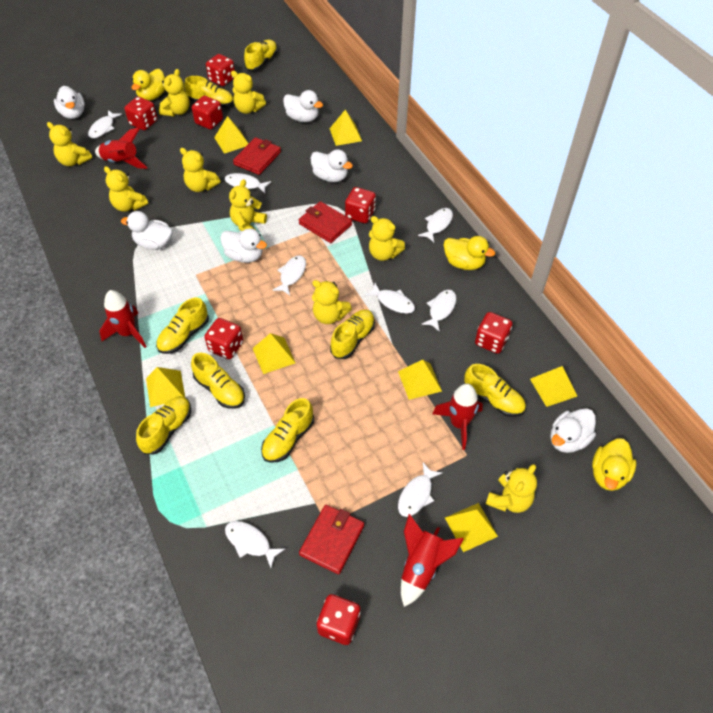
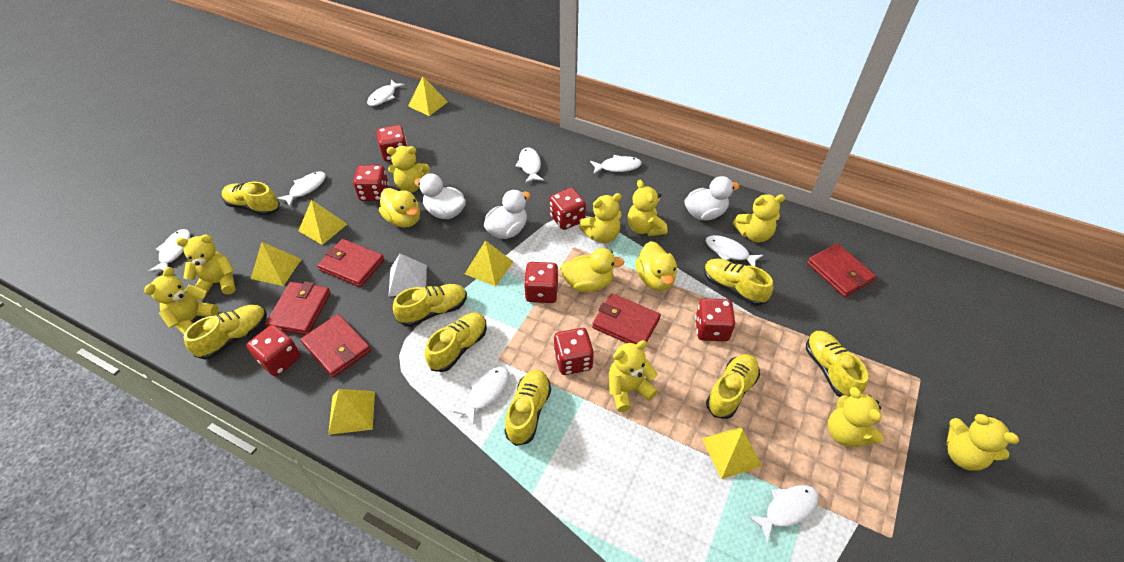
red rocket: 4 -> 0
red wallet: 3 -> 5
white duck: 6 -> 3
white pyramid: 0 -> 1
yellow pyramid: 7 -> 6

